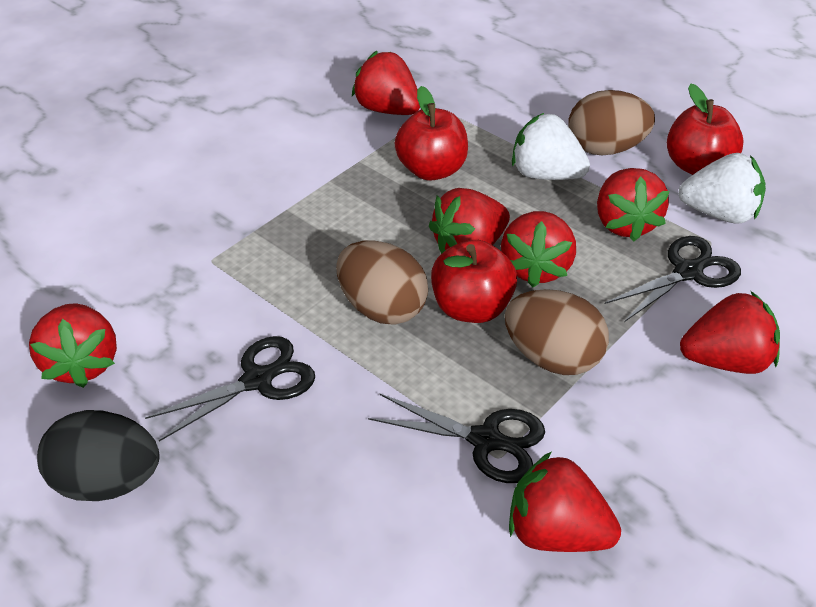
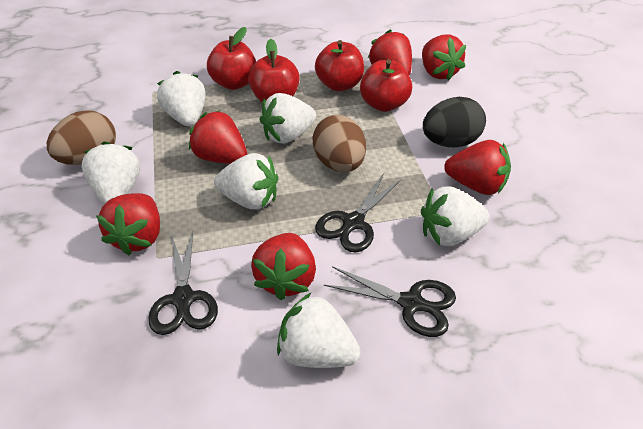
brown egg: 3 -> 2
red apple: 3 -> 4
red strawberry: 7 -> 6
white strawberry: 2 -> 6

